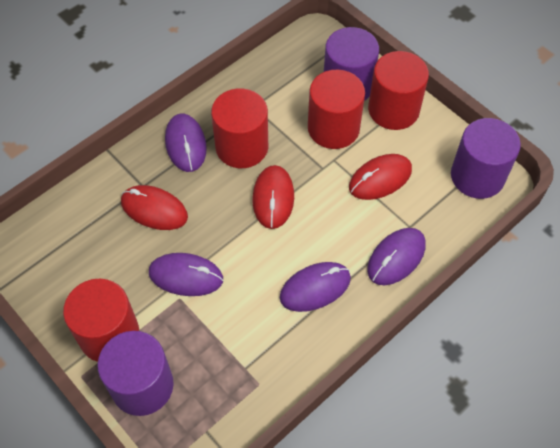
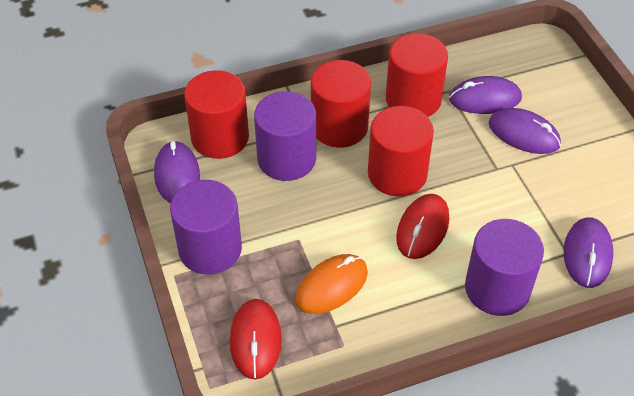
orange mouse: 0 -> 1
red mouse: 3 -> 2

